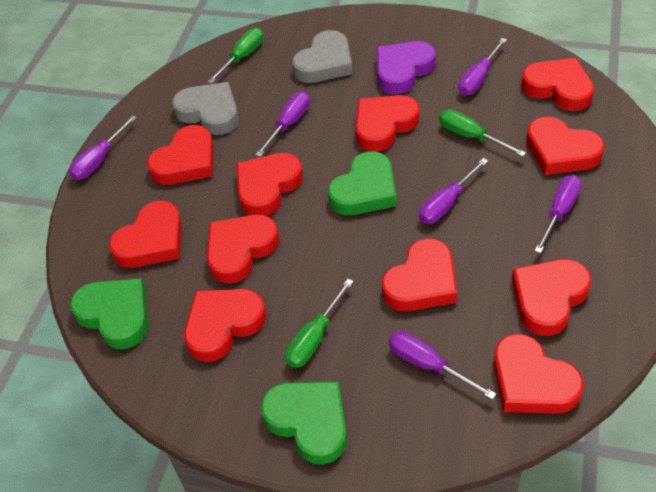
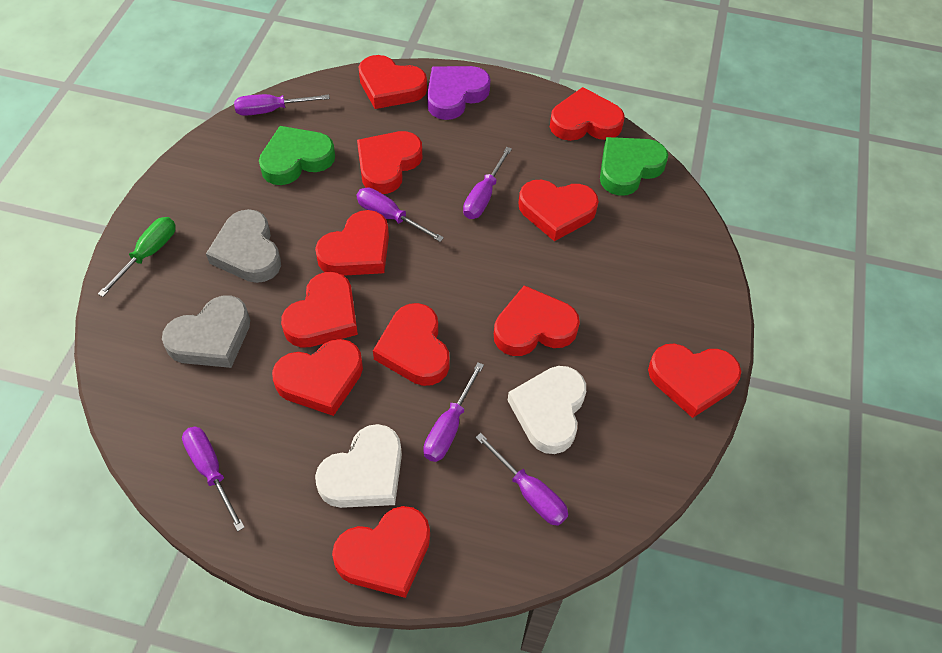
green heart: 3 -> 2
green screwdriver: 3 -> 1
white heart: 0 -> 2

